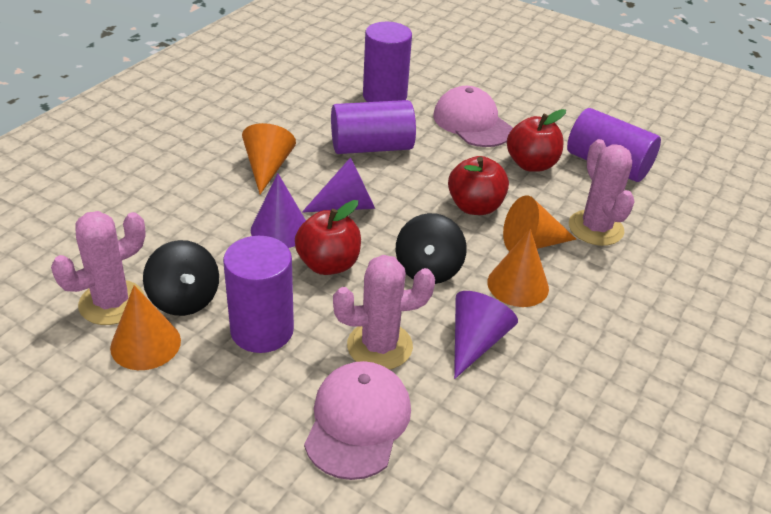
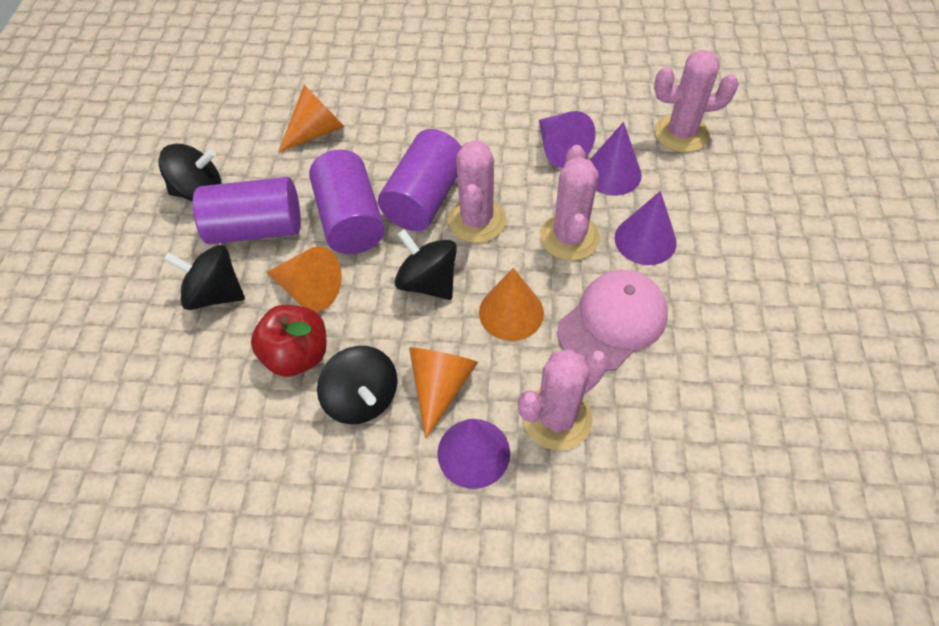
black spinning top: 2 -> 4
pink cactus: 3 -> 4
pink cap: 2 -> 1
purple cone: 3 -> 4
purple cylinder: 4 -> 3
red apple: 3 -> 1

